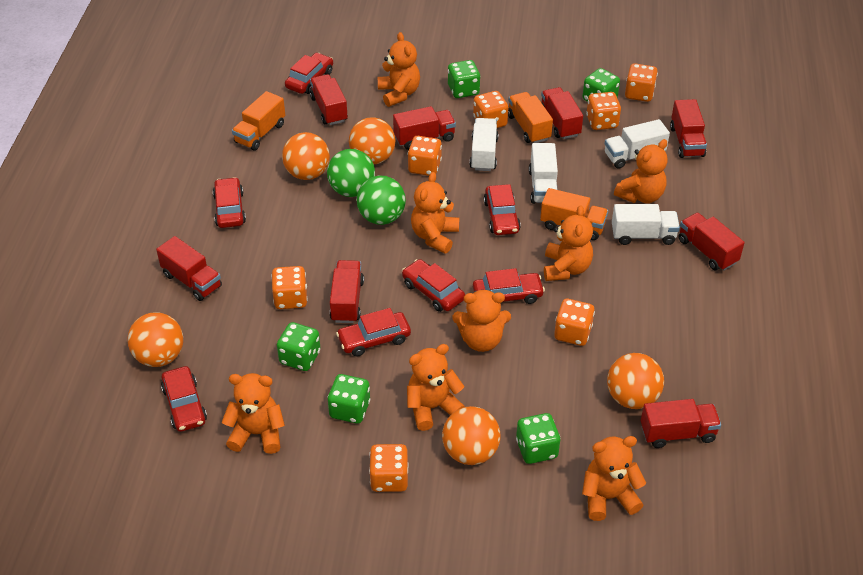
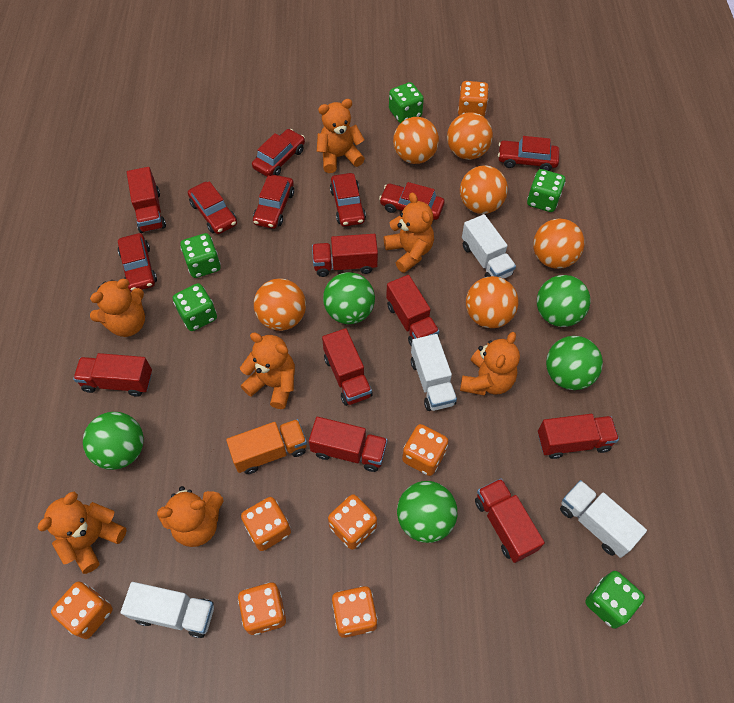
green ball: 2 -> 5
orange ball: 5 -> 6
orange teddy bear: 8 -> 7
orange truck: 3 -> 1

